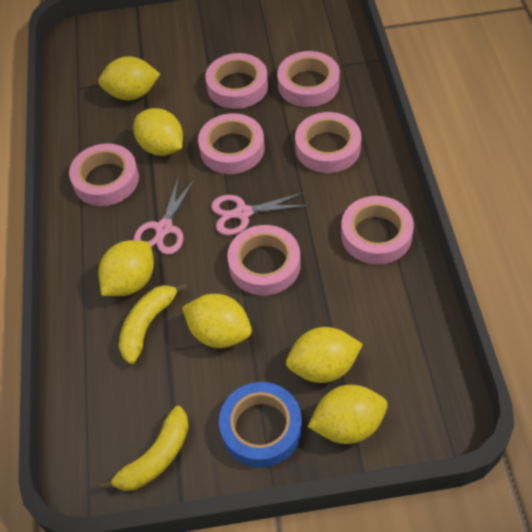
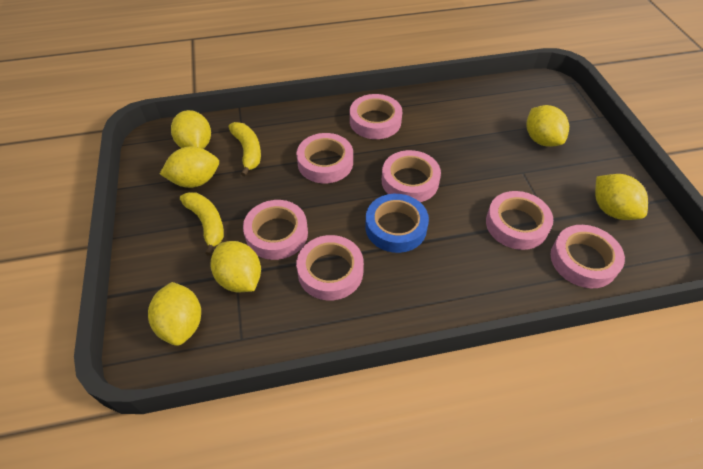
pink scissors: 2 -> 0

